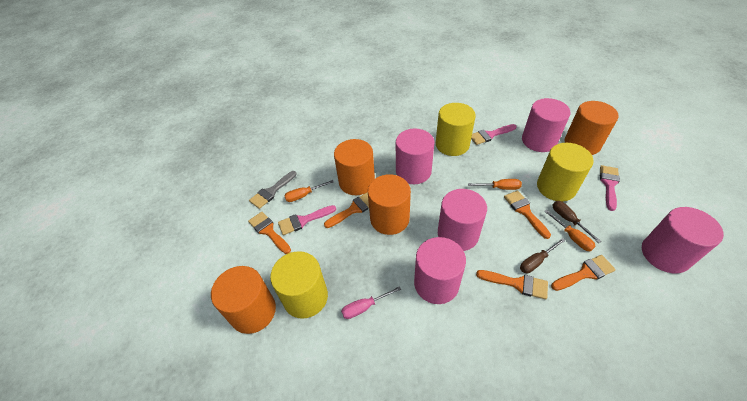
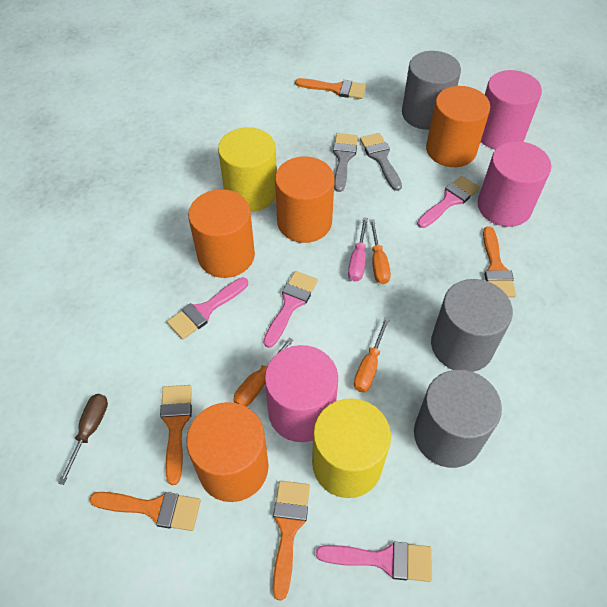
brown screwdriver: 2 -> 1
grey brush: 1 -> 2
grey cylinder: 0 -> 3
pink brush: 3 -> 4
pink cylinder: 5 -> 3
yellow cylinder: 3 -> 2

